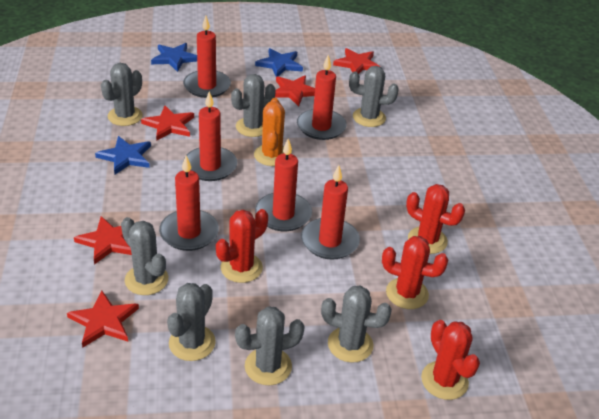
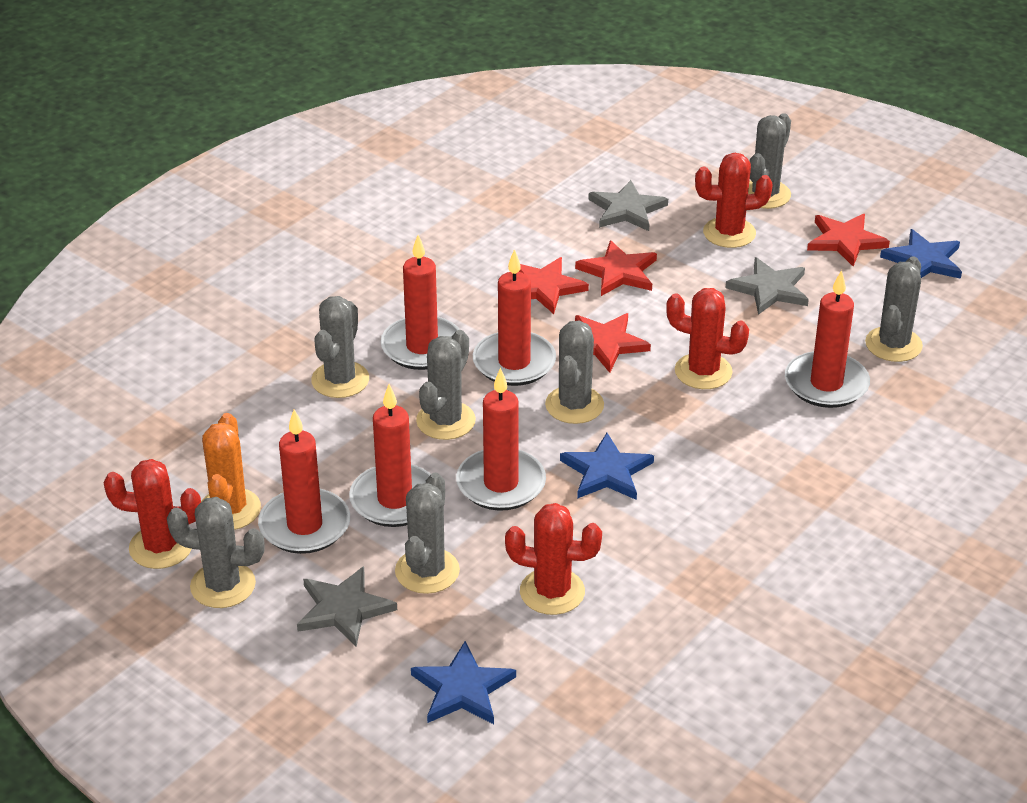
grey star: 0 -> 3
red star: 5 -> 4

